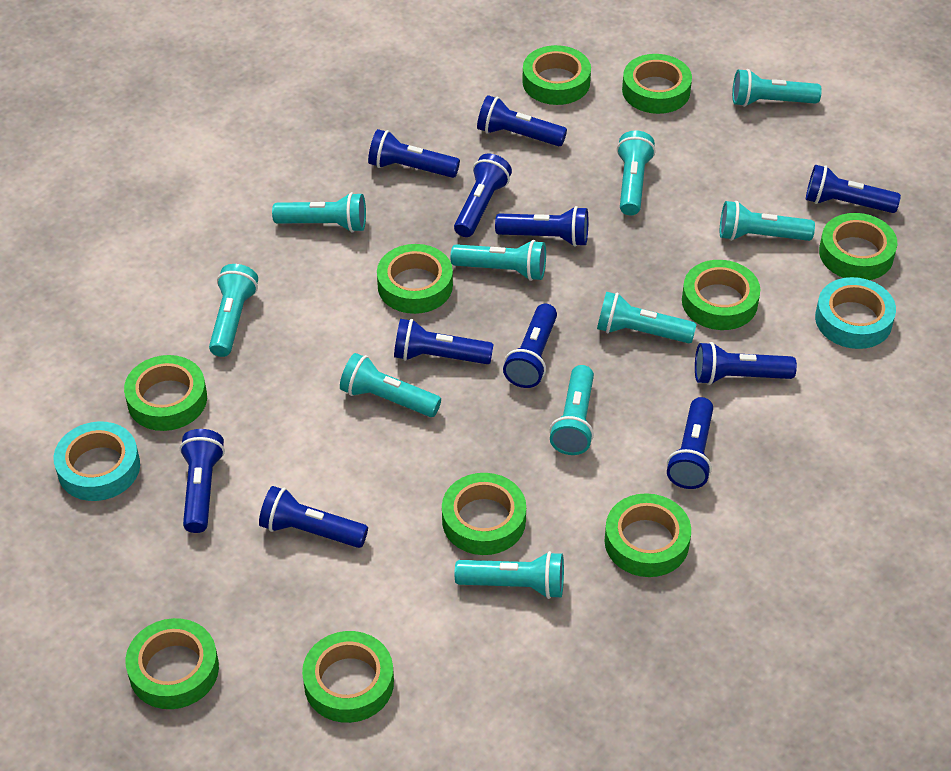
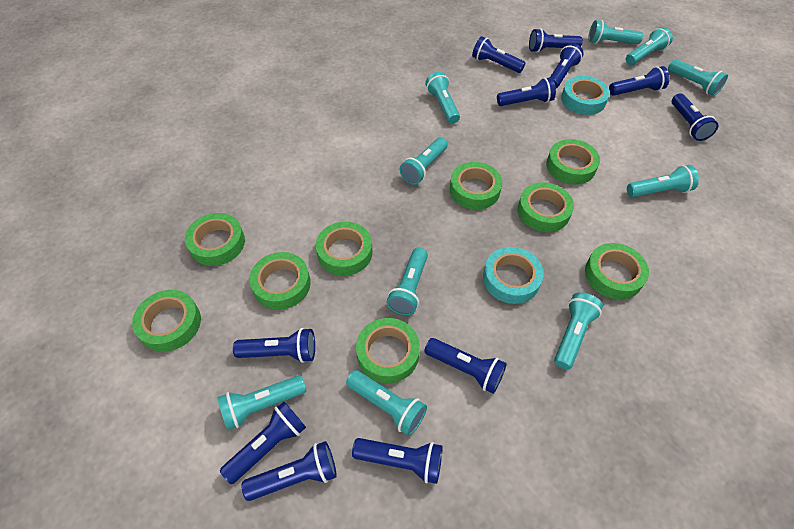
green tape: 10 -> 9

